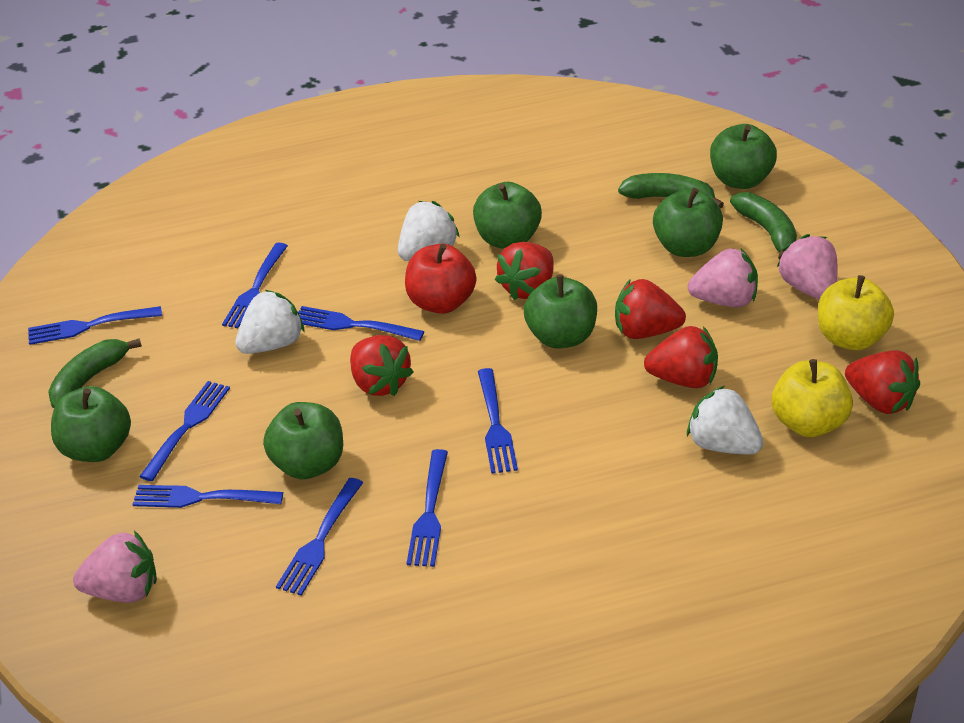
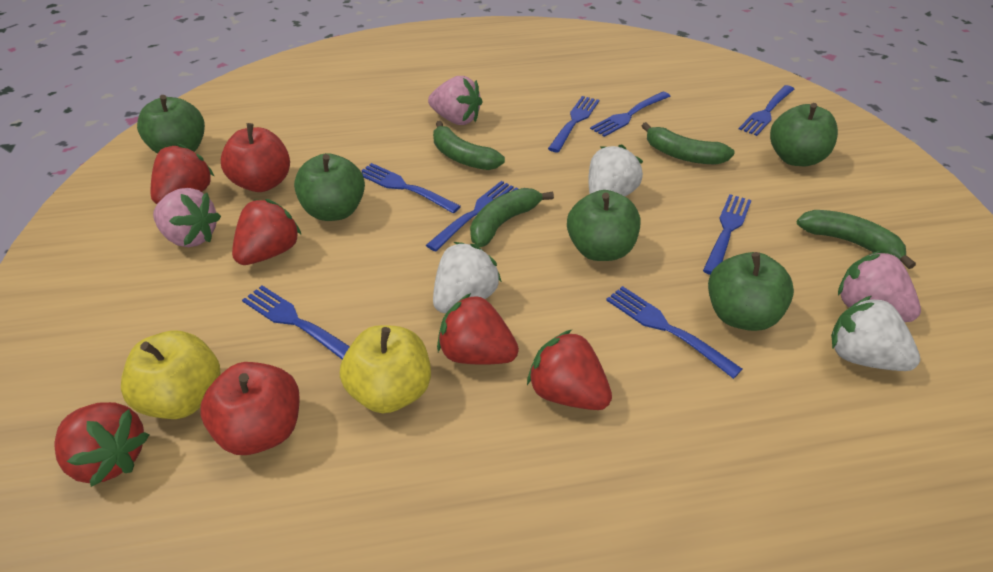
green apple: 6 -> 5
green banana: 3 -> 4
red apple: 1 -> 2

